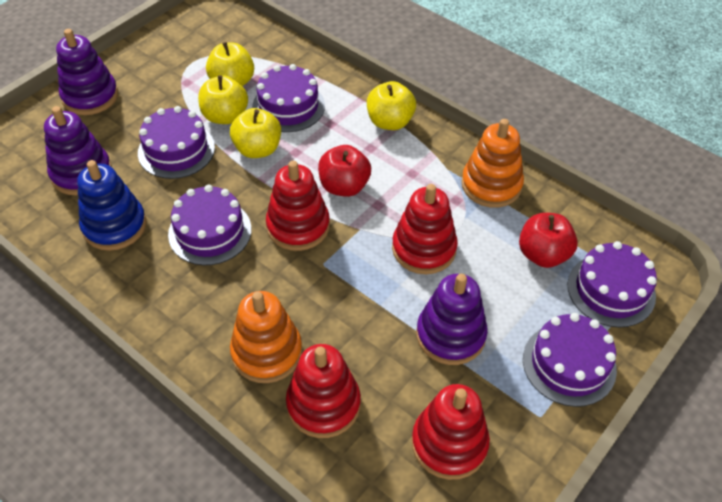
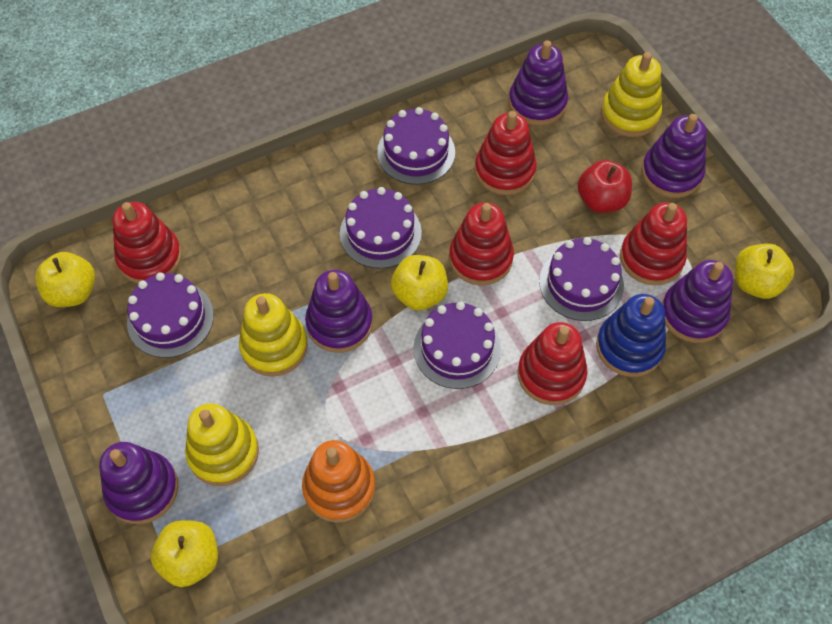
orange stacking toy: 2 -> 1
purple stacking toy: 3 -> 5
red apple: 2 -> 1
red stacking toy: 4 -> 5
yellow stacking toy: 0 -> 3

